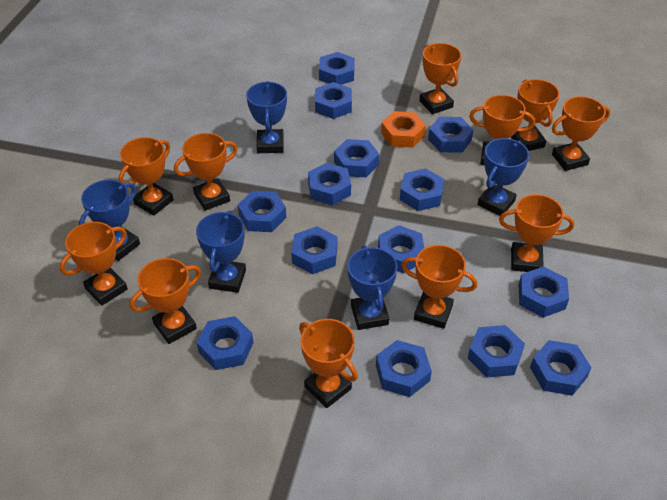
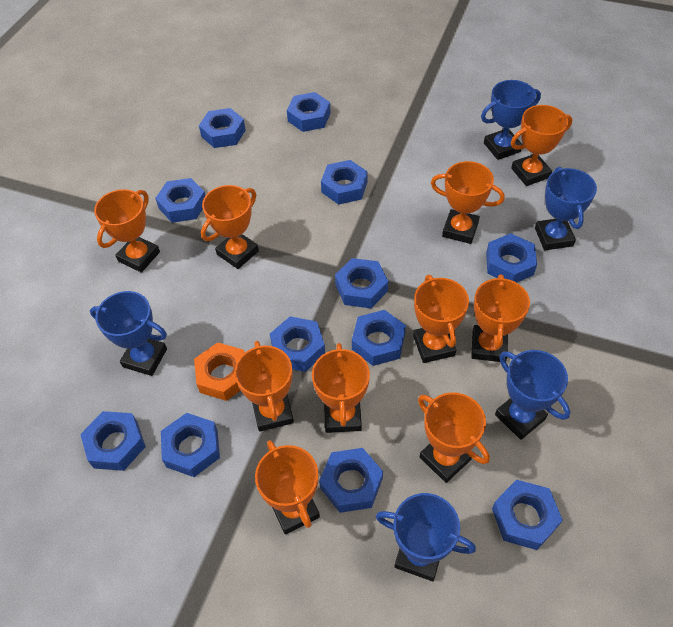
blue nut: 14 -> 12
orange trophy: 11 -> 10

